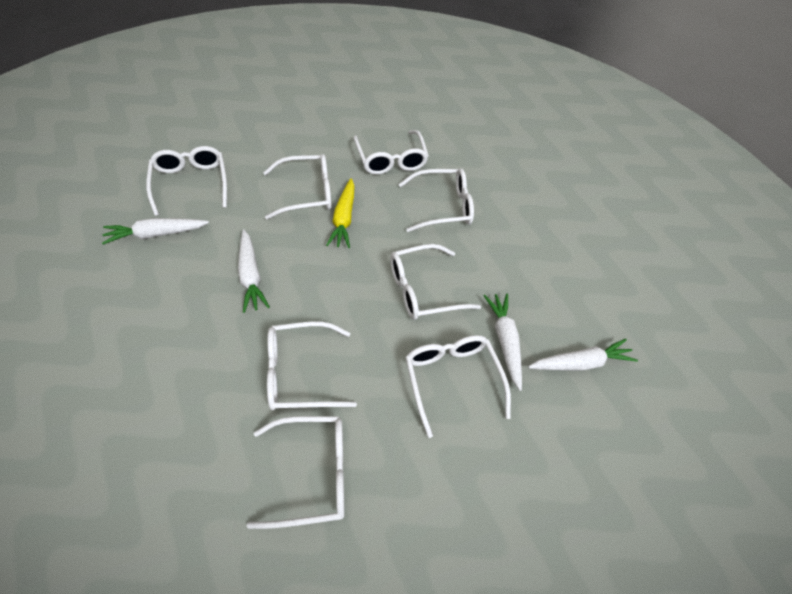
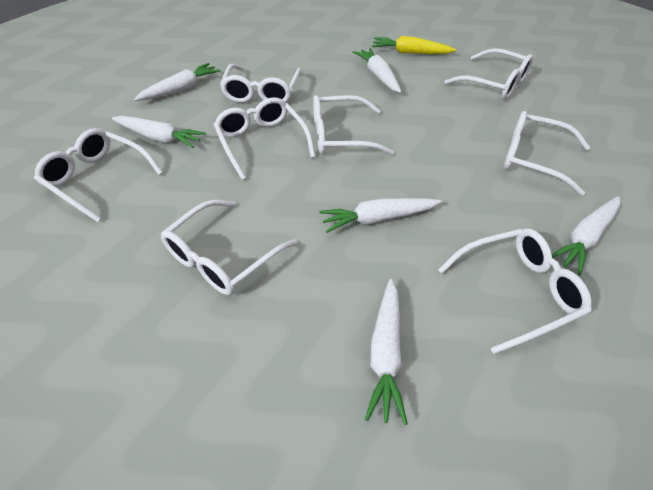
white carrot: 4 -> 6

